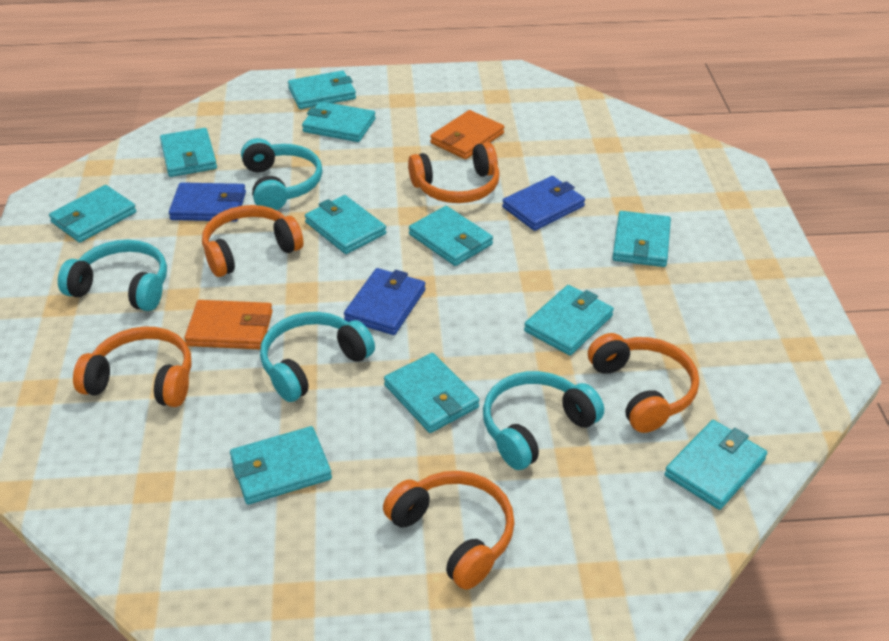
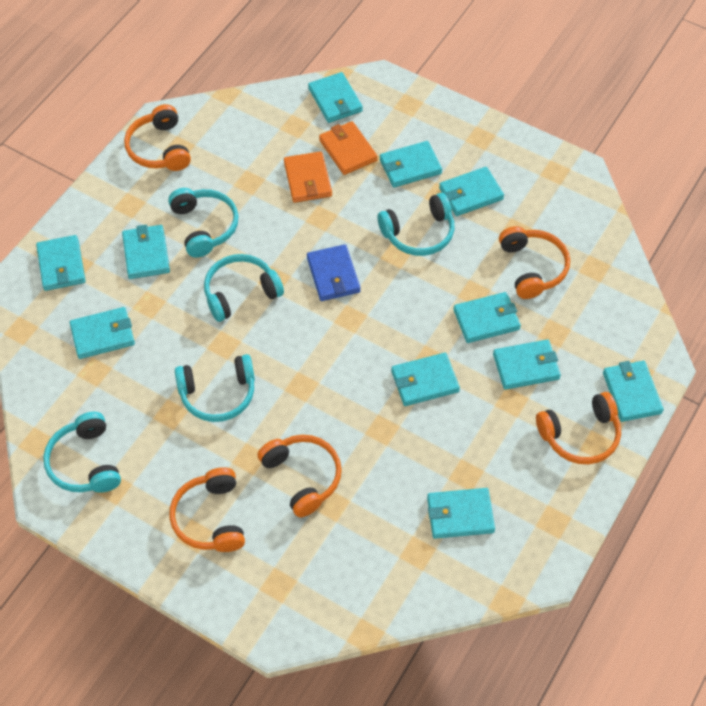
blue wallet: 3 -> 1
turquoise headphones: 4 -> 5

